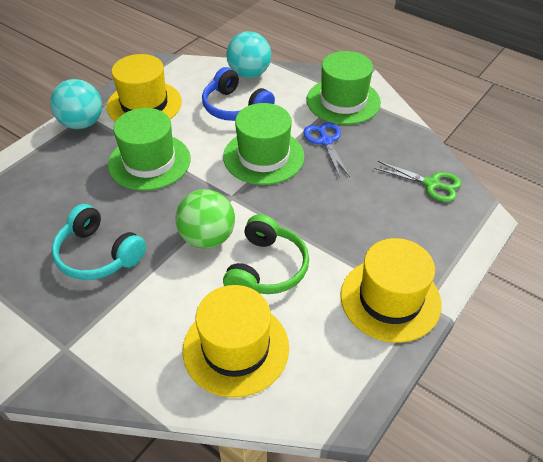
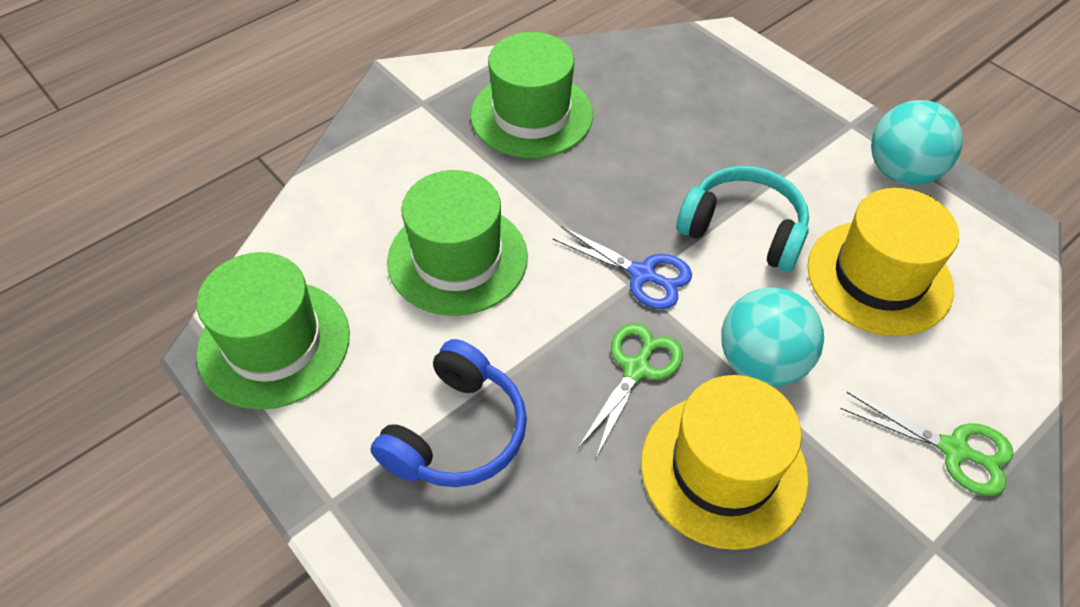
green ball: 1 -> 0
green headphones: 1 -> 0
green scissors: 1 -> 2
yellow hat: 3 -> 2

